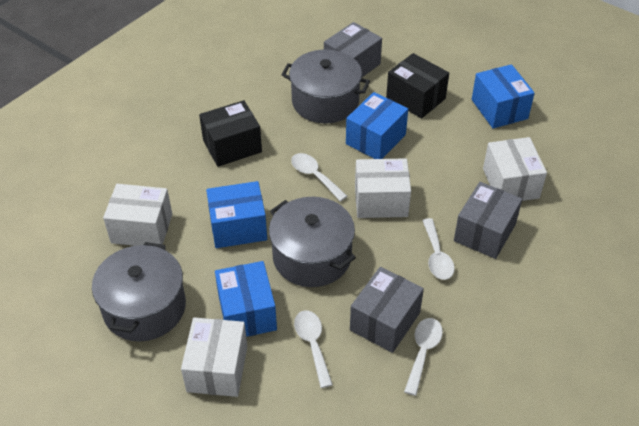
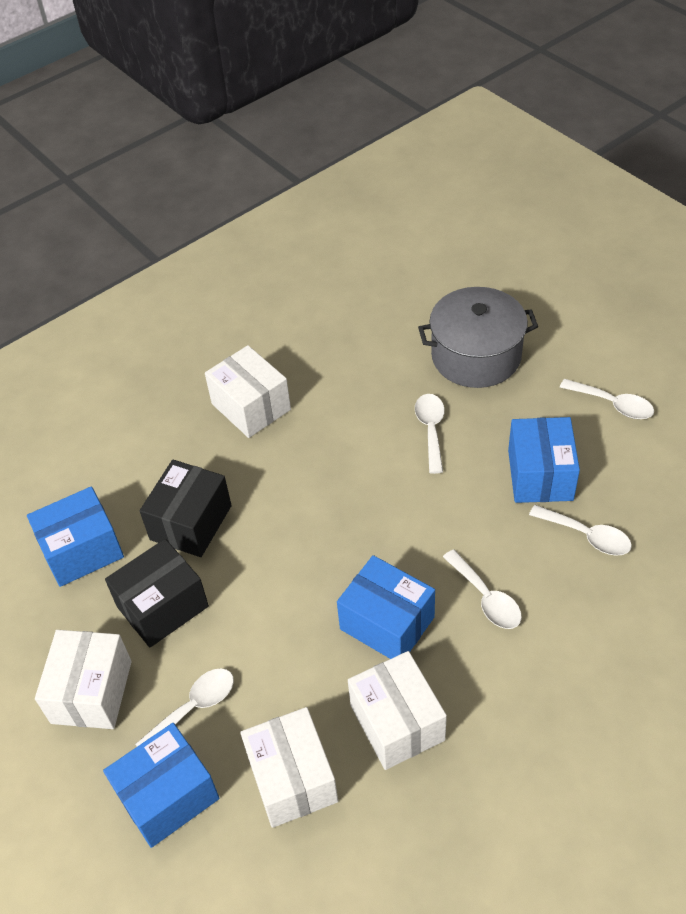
grey box: 3 -> 0
grey pot: 3 -> 1
white spoon: 4 -> 5

